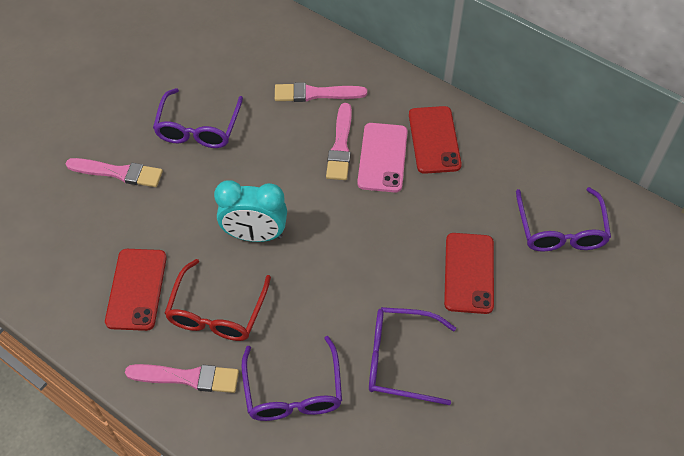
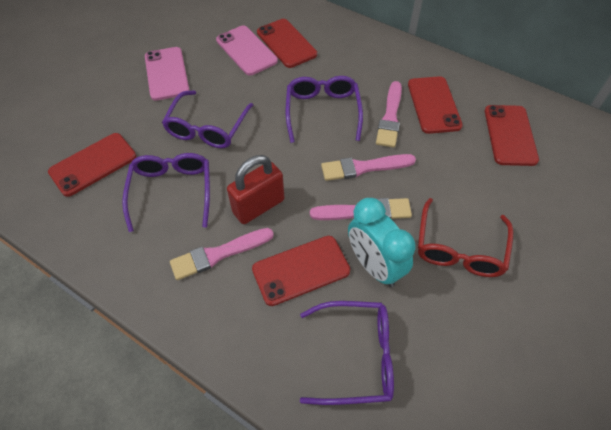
pink phone: 1 -> 2
red padlock: 0 -> 1
red phone: 3 -> 5

